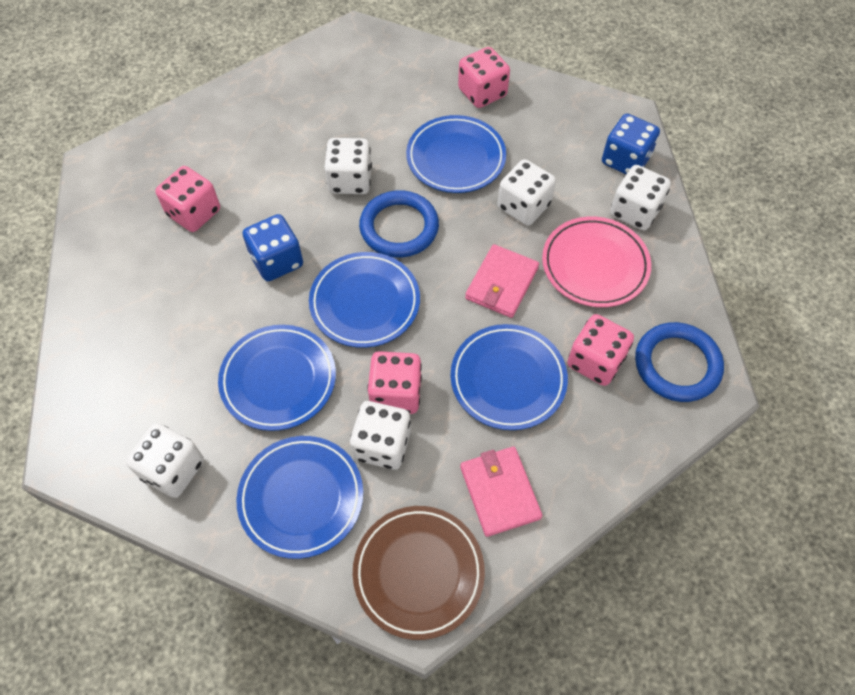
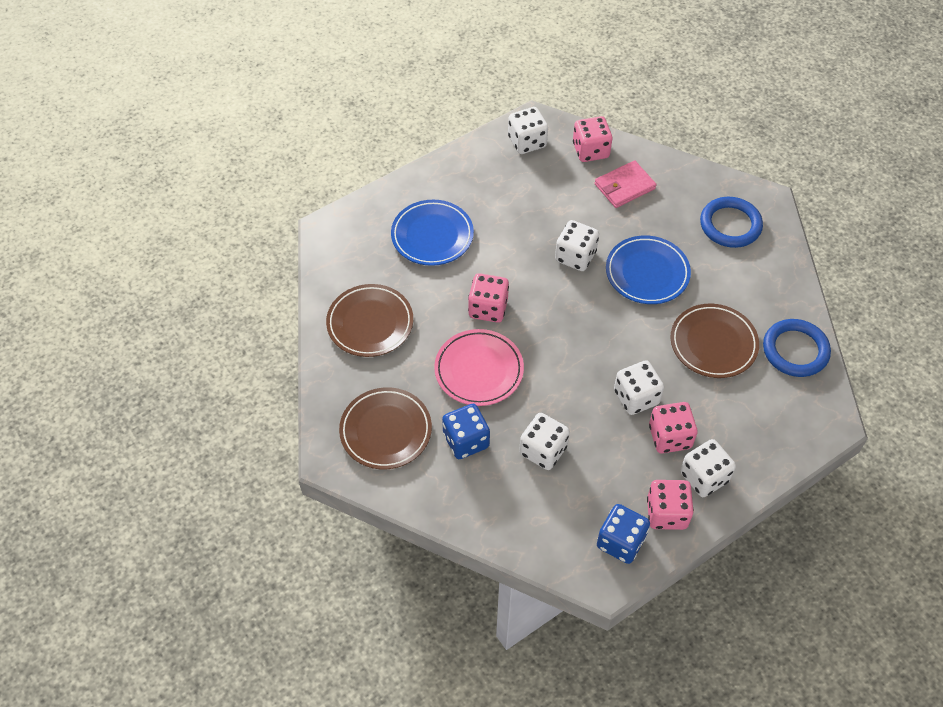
blue plate: 5 -> 2
brown plate: 1 -> 3
pink wallet: 2 -> 1

